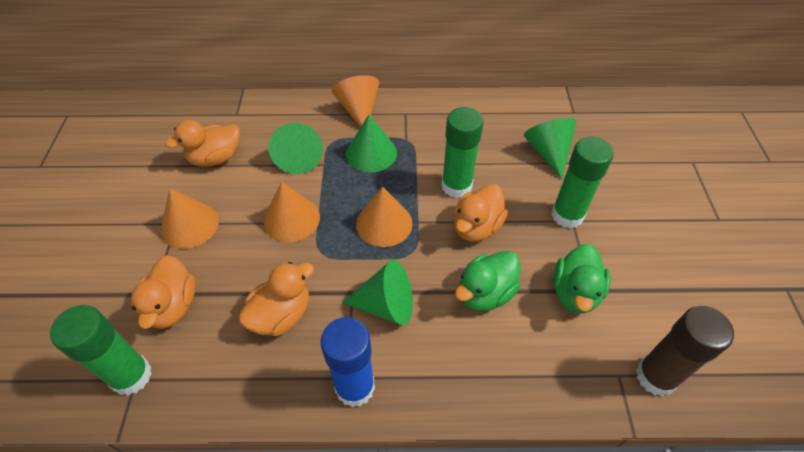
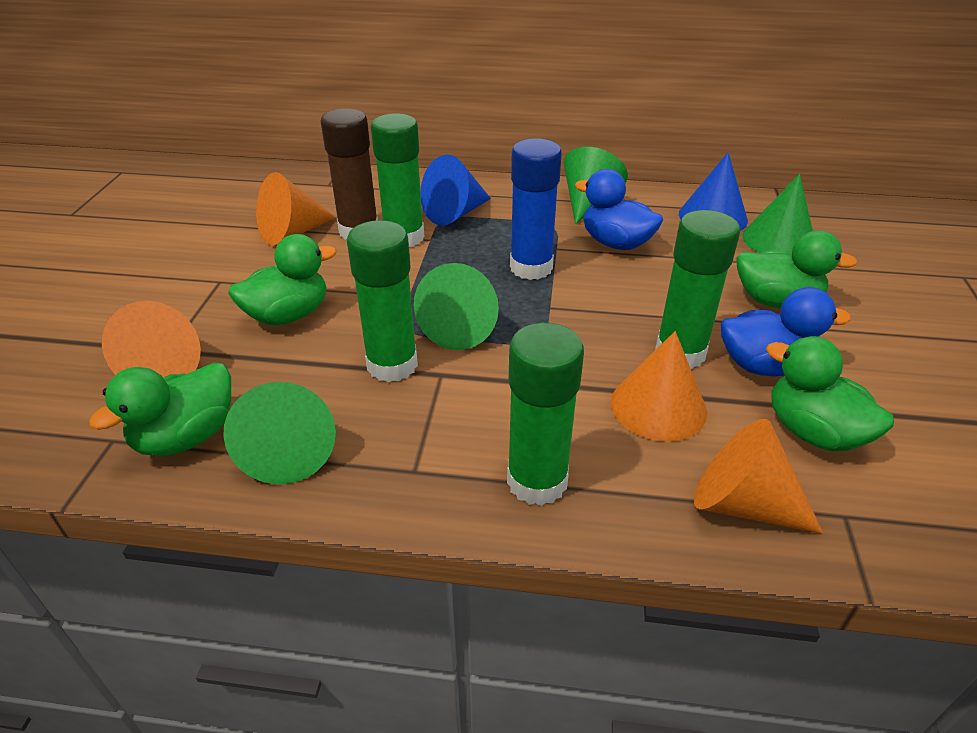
blue cone: 0 -> 2
blue duck: 0 -> 2
green duck: 2 -> 4
green glue stick: 3 -> 4
orange duck: 4 -> 0

